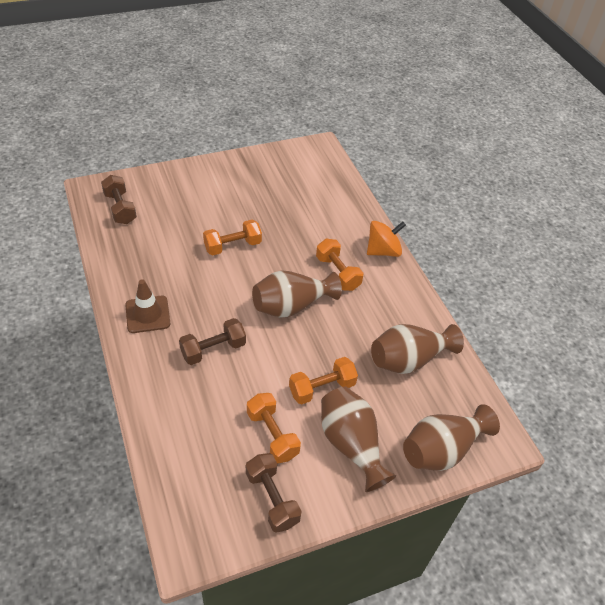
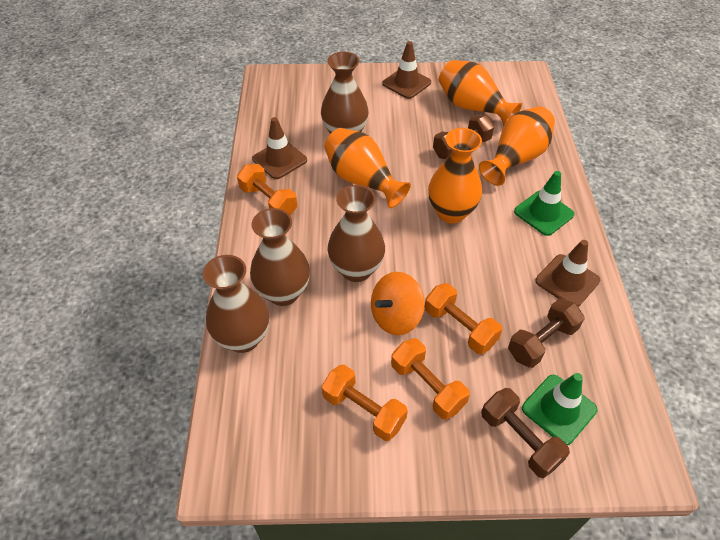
brown traffic cone: 1 -> 3
green traffic cone: 0 -> 2
orange vase: 0 -> 4

